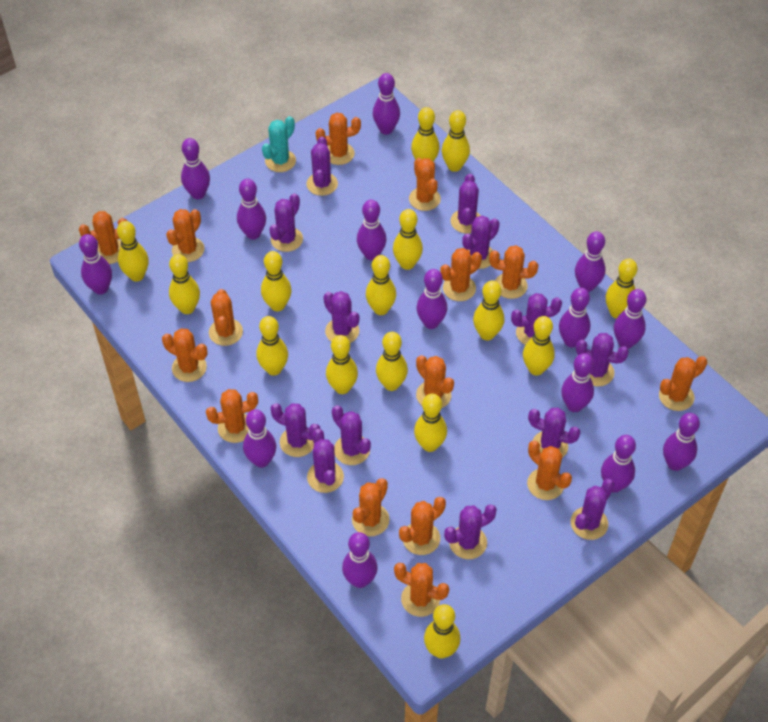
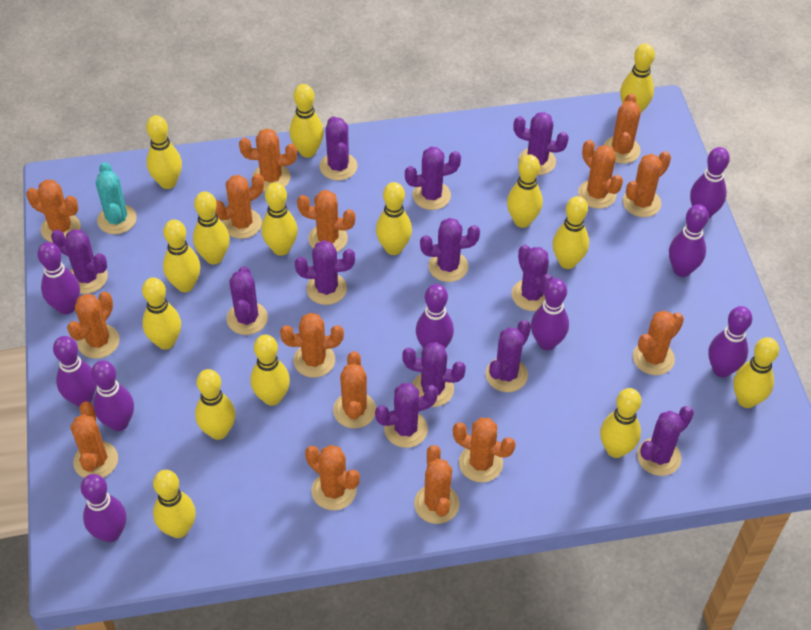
purple bowling pin: 14 -> 9
purple cactus: 13 -> 12

